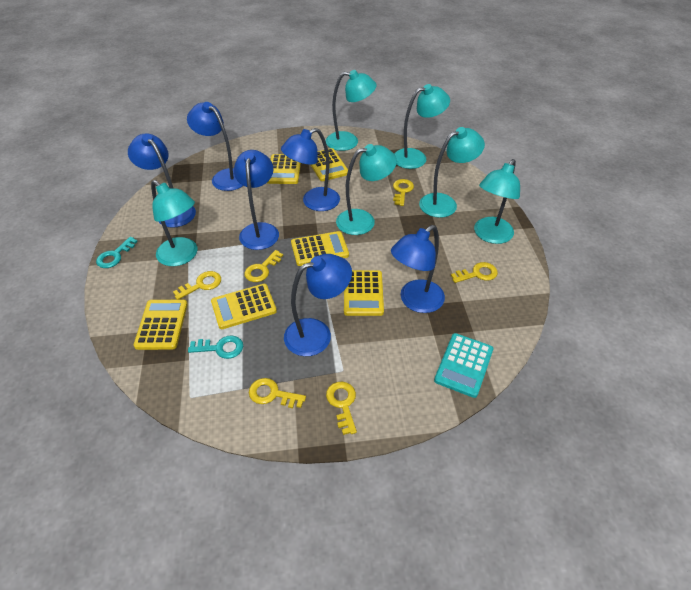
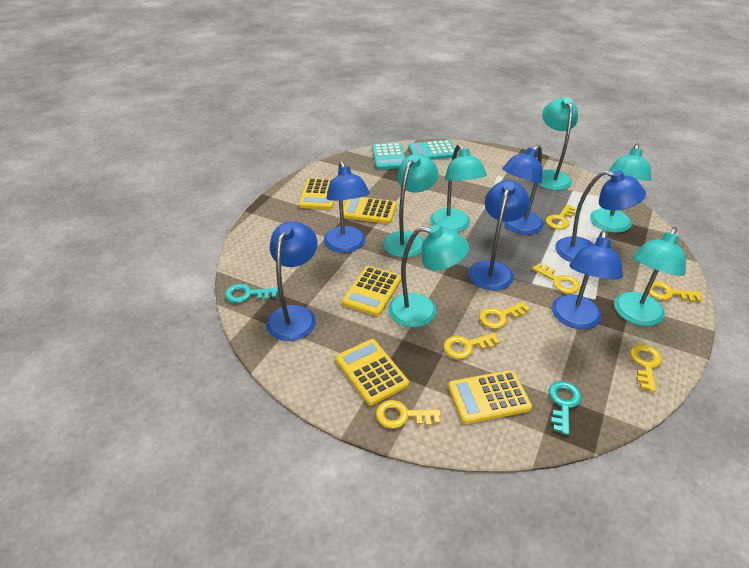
turquoise calculator: 1 -> 2
yellow calculator: 6 -> 5
yellow key: 6 -> 7

